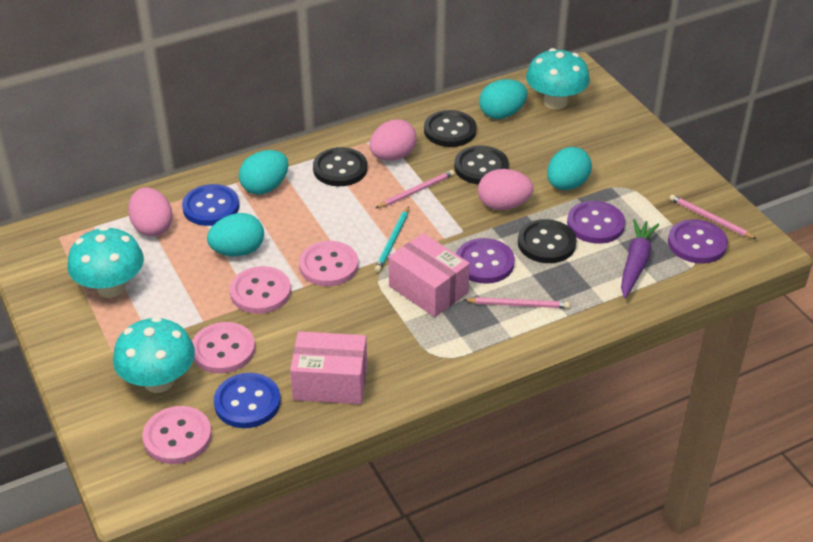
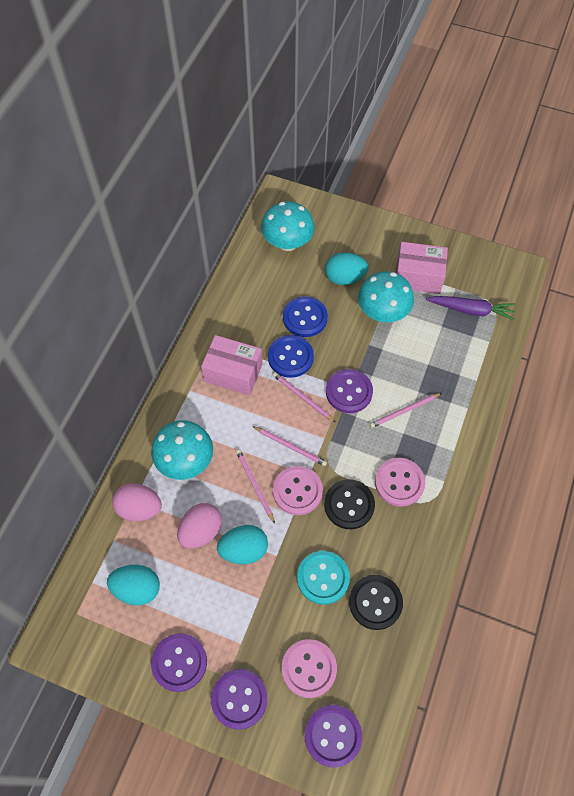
black button: 4 -> 2
pink button: 4 -> 3
pink egg: 3 -> 2
pink pencil: 3 -> 4
purple button: 3 -> 4
turquoise button: 0 -> 1
turquoise egg: 4 -> 3
turquoise pencil: 1 -> 0

